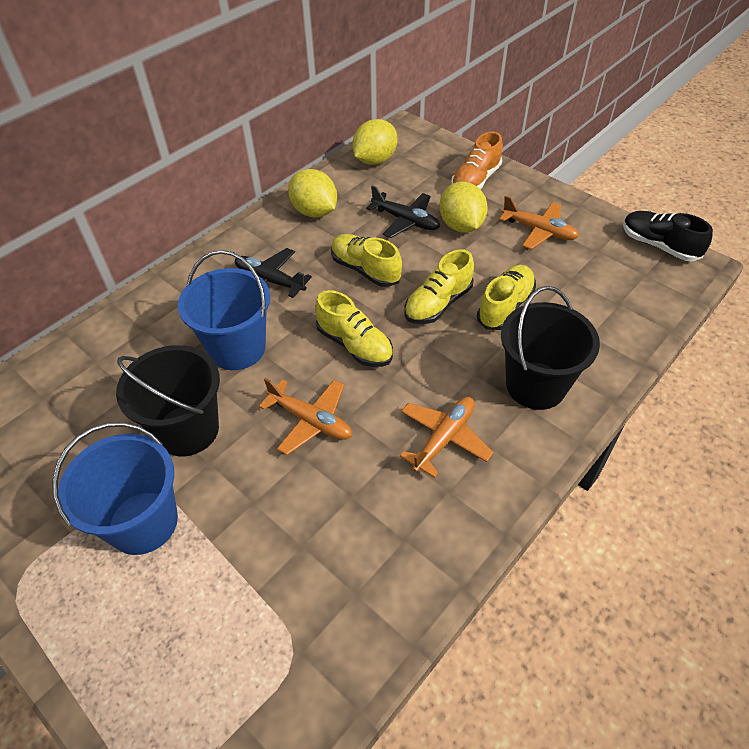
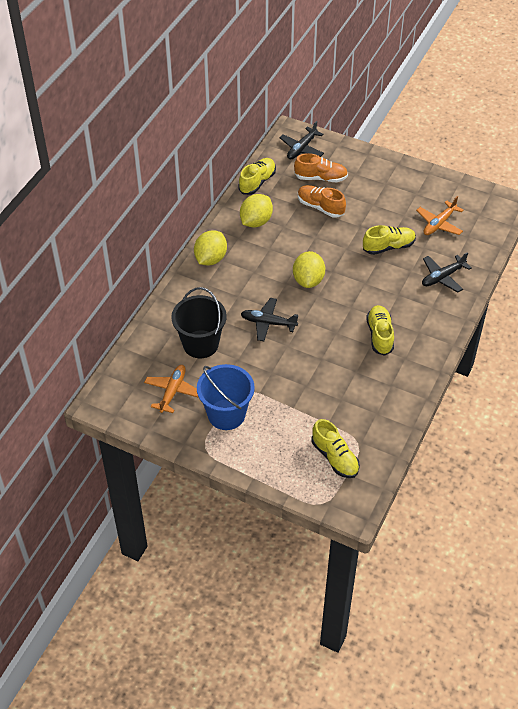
black bucket: 2 -> 1
black plane: 2 -> 3
black shoe: 1 -> 0
blue bucket: 2 -> 1
orange plane: 3 -> 2
orange shoe: 1 -> 2

